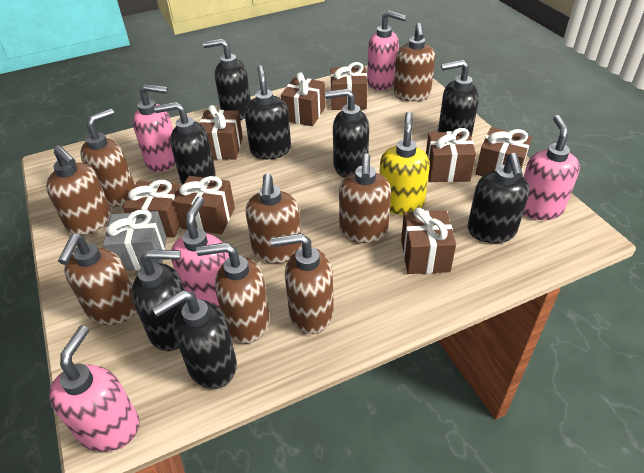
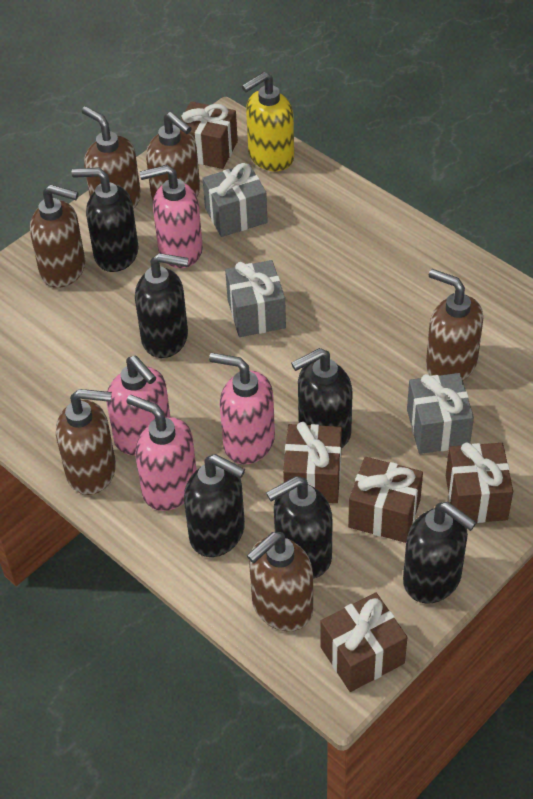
black soap dispenser: 8 -> 6
brown gift: 8 -> 5
brown soap dispenser: 8 -> 6
grey gift: 1 -> 3
pink soap dispenser: 5 -> 4

